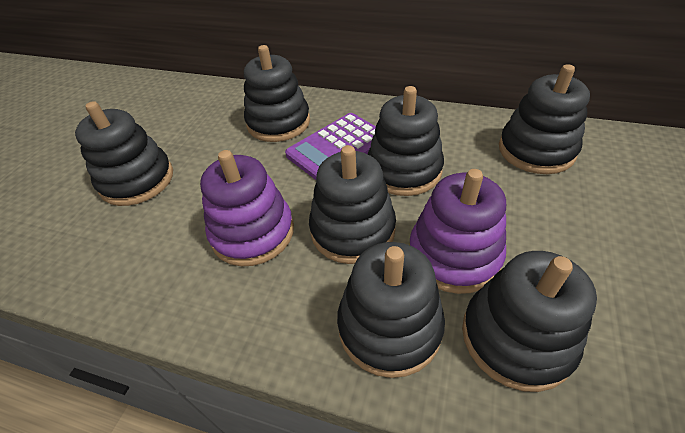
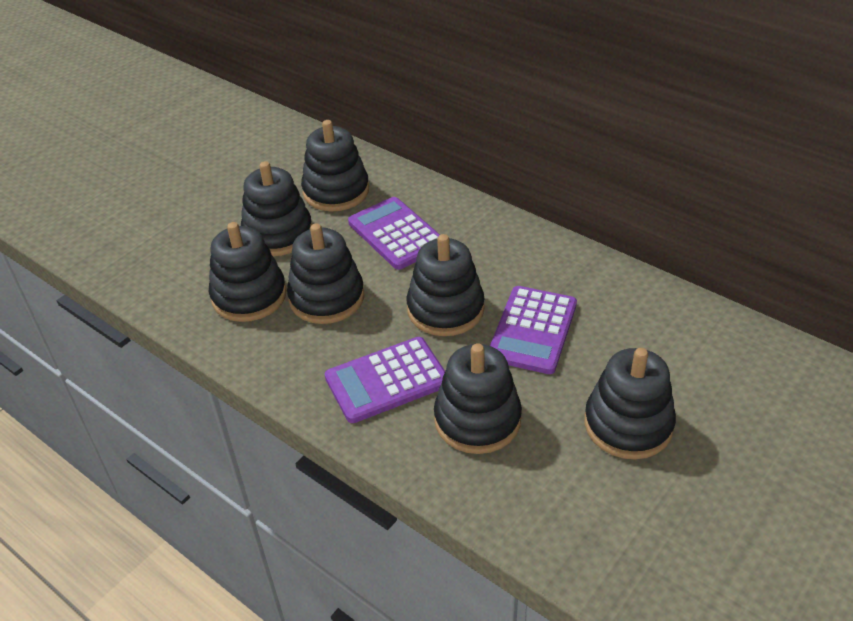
purple calculator: 1 -> 3
purple stacking toy: 2 -> 0

